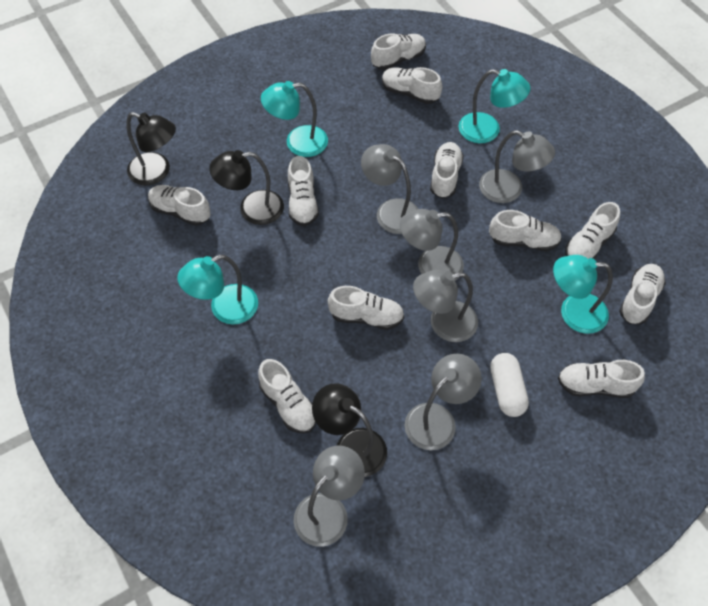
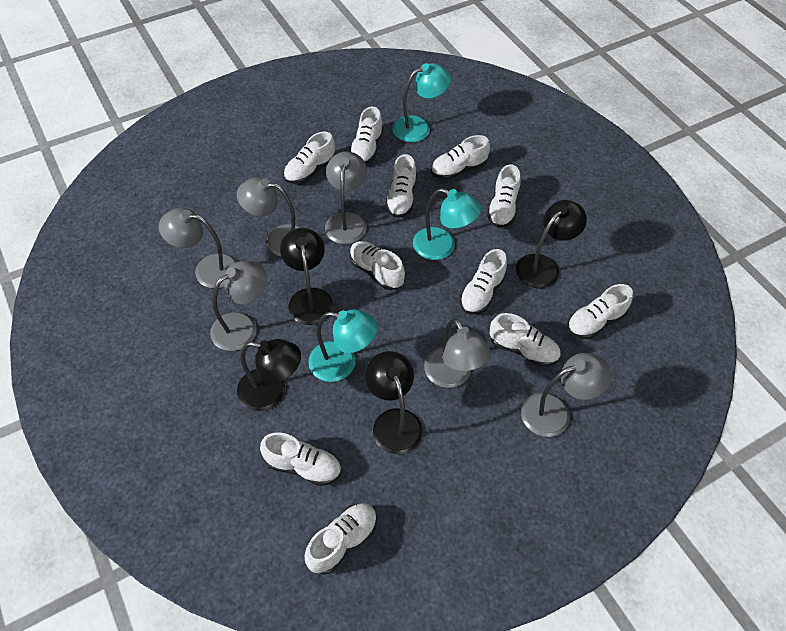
black lamp: 3 -> 4
turquoise lamp: 4 -> 3
white capsule: 1 -> 0

